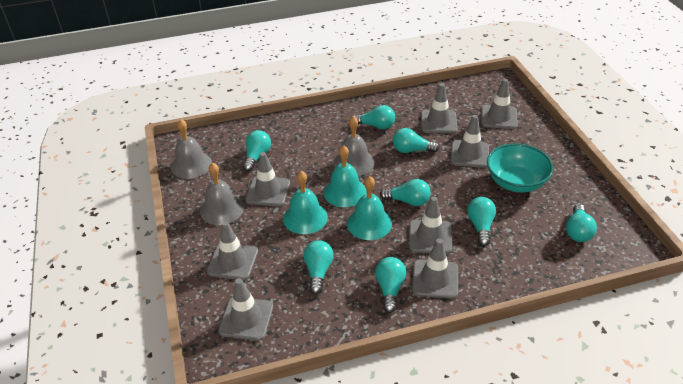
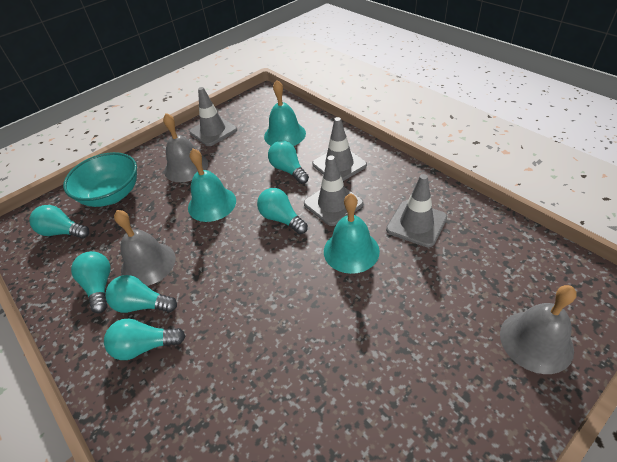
grey traffic cone: 8 -> 4
turquoise light bulb: 8 -> 6

